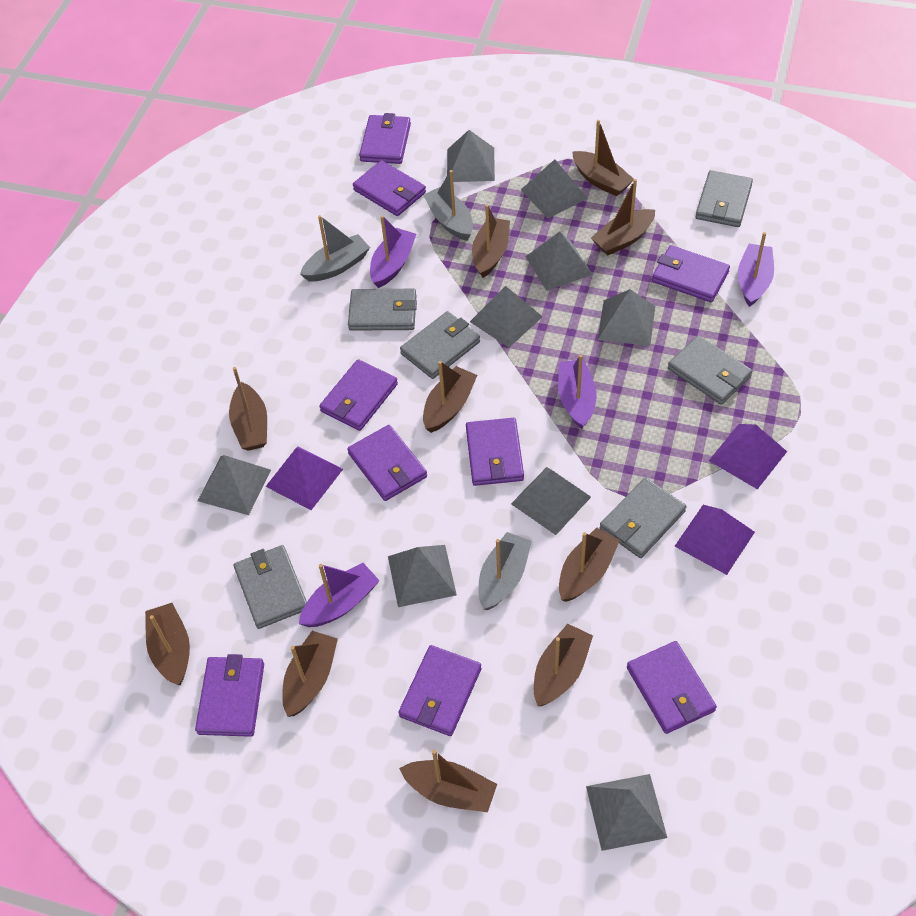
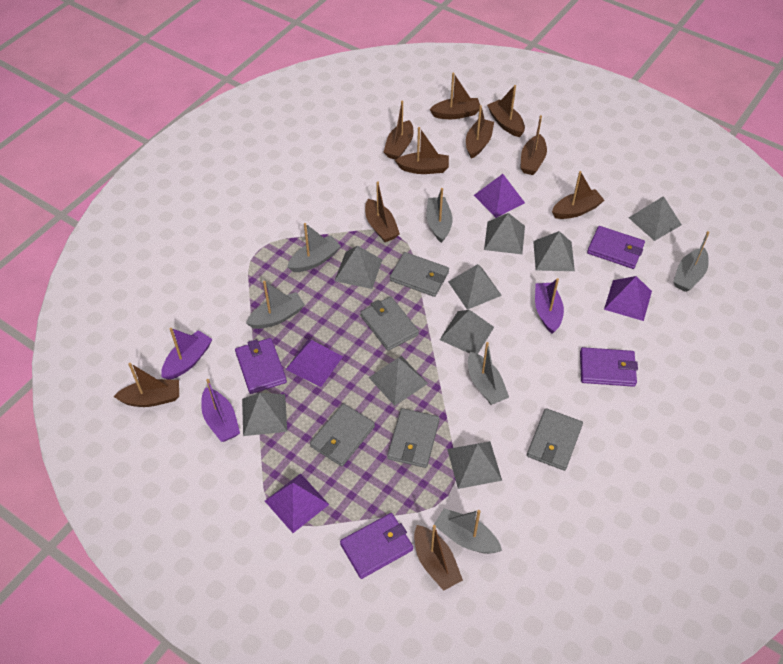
grey boat: 3 -> 6
grey wallet: 6 -> 5
purple boat: 4 -> 3
purple pyramid: 3 -> 4
purple wallet: 9 -> 4

